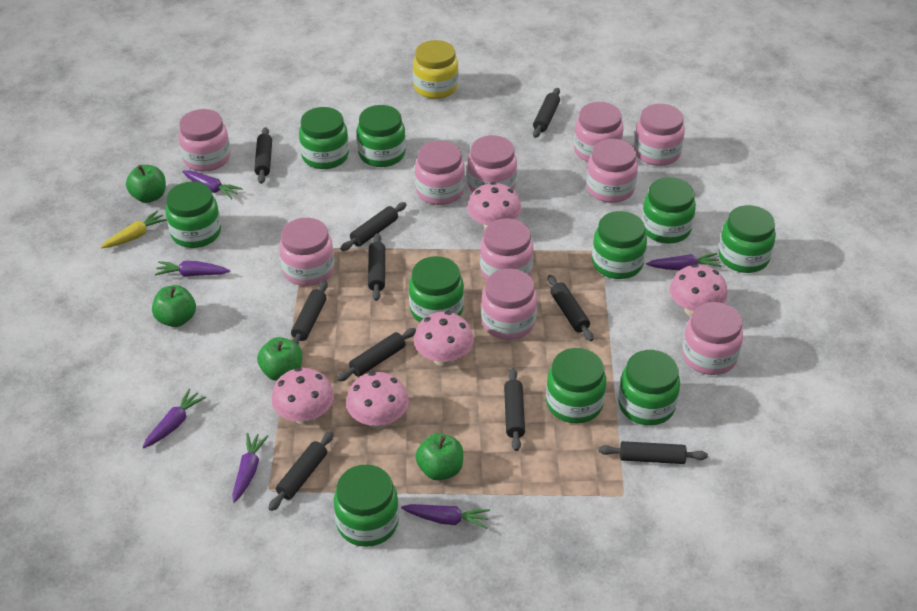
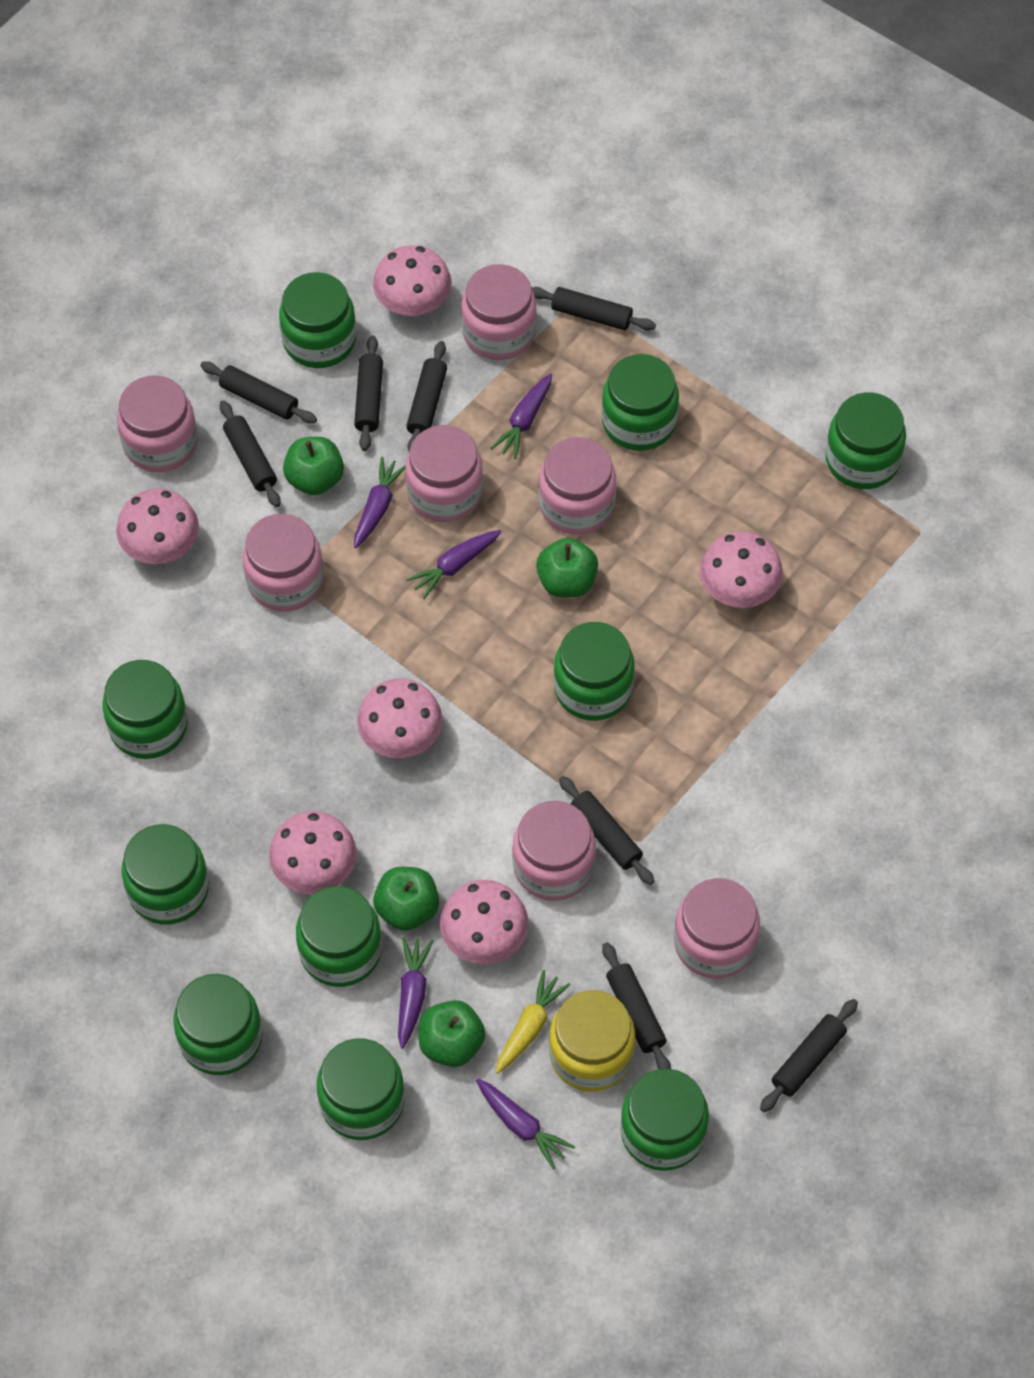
black rolling pin: 10 -> 8
pink jar: 10 -> 7
pink mushroom: 5 -> 6
purple carrot: 6 -> 5

